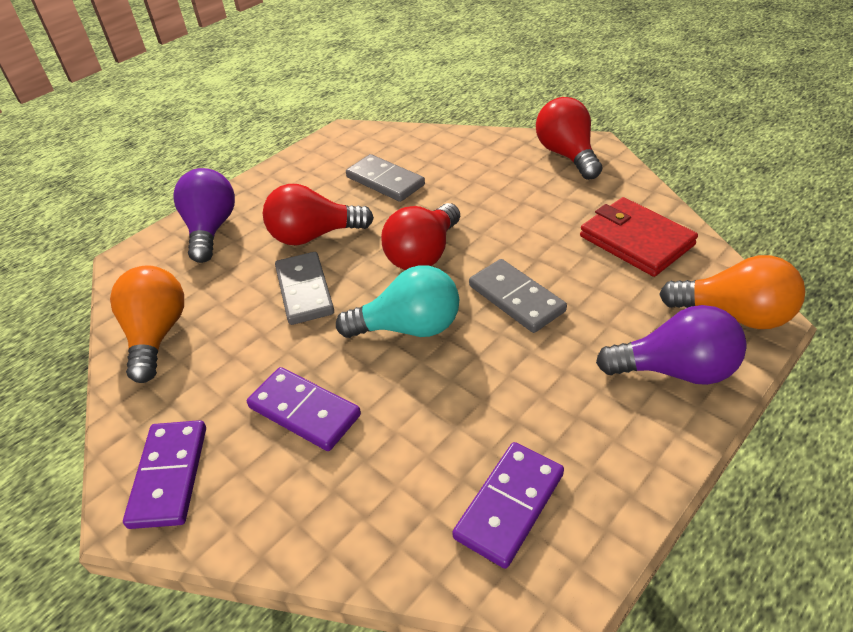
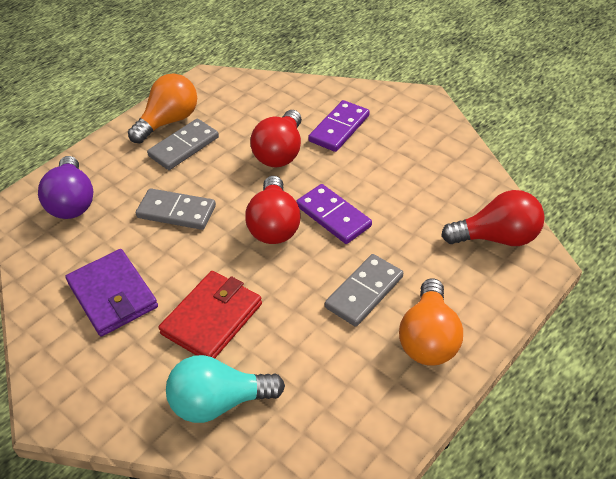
purple domino: 3 -> 2
purple light bulb: 2 -> 1
purple wallet: 0 -> 1

